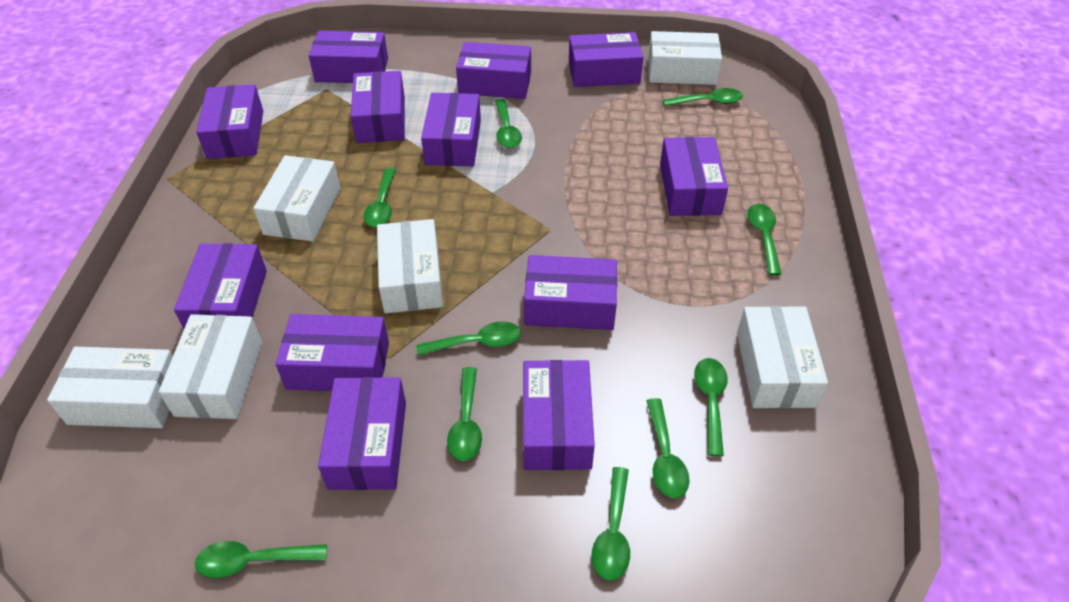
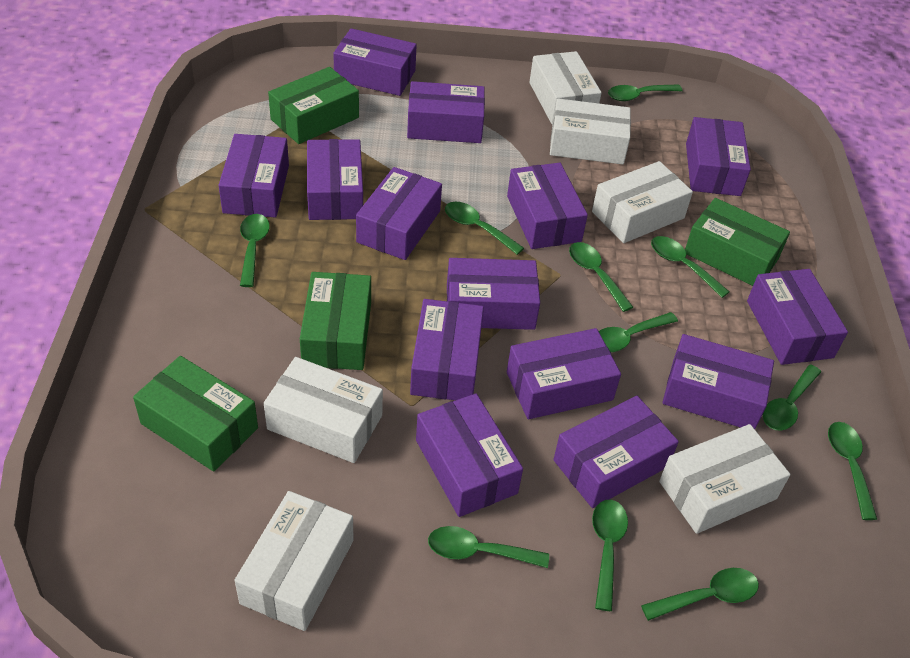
green box: 0 -> 4
green spoon: 10 -> 11
purple box: 12 -> 14

